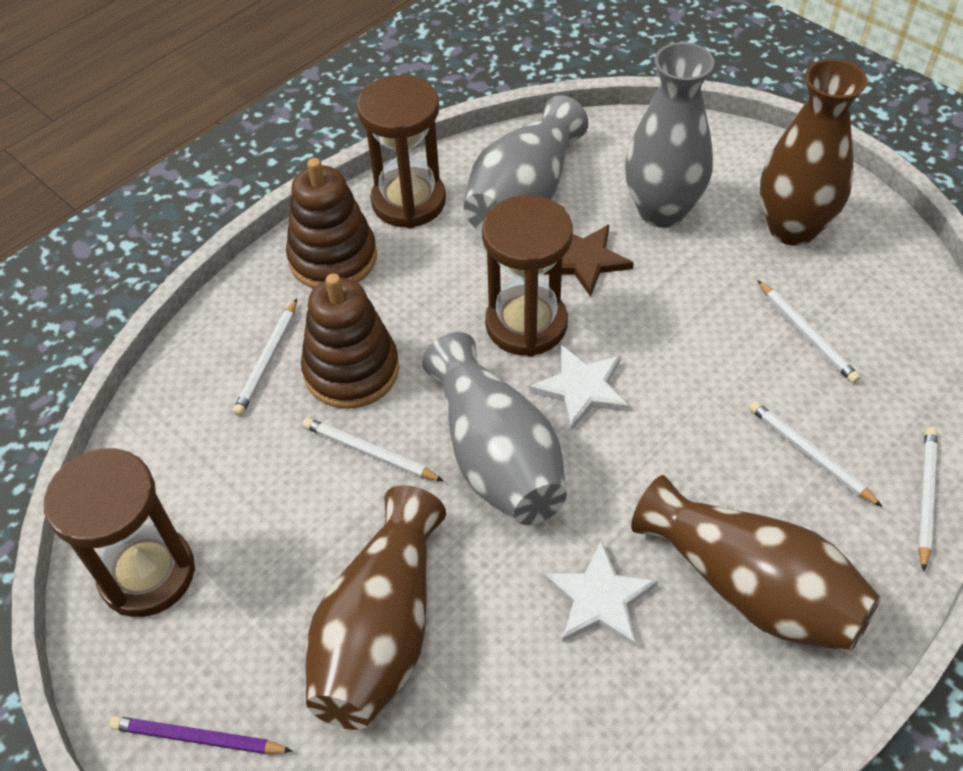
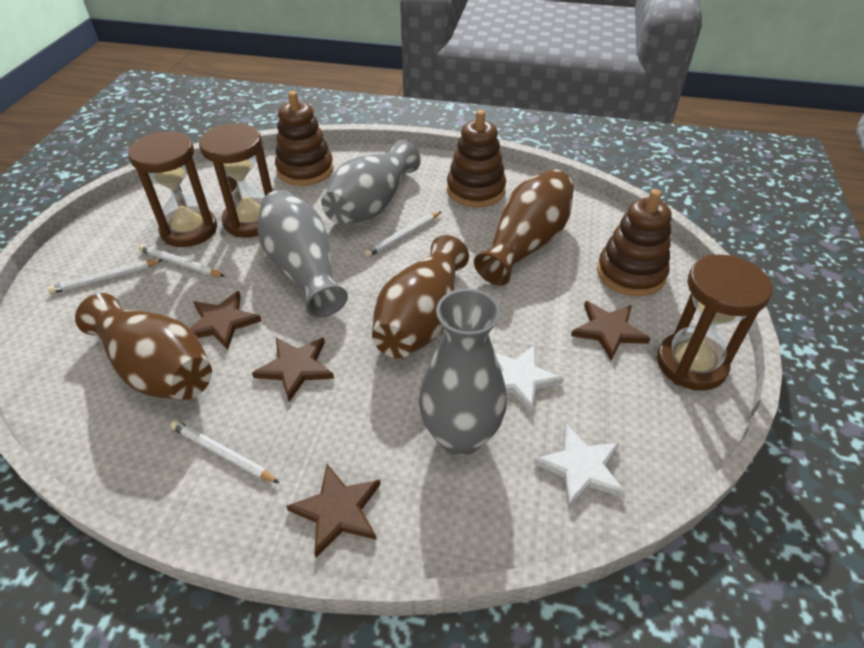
brown stacking toy: 2 -> 3
brown star: 1 -> 4
purple pencil: 1 -> 0
white pencil: 5 -> 4

